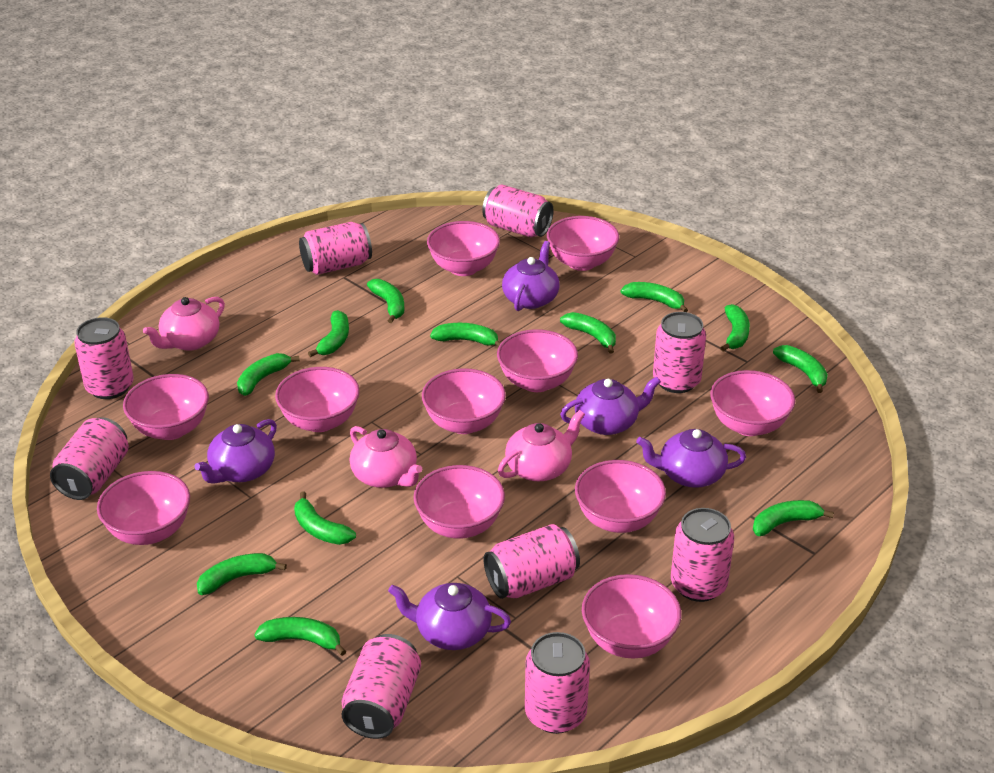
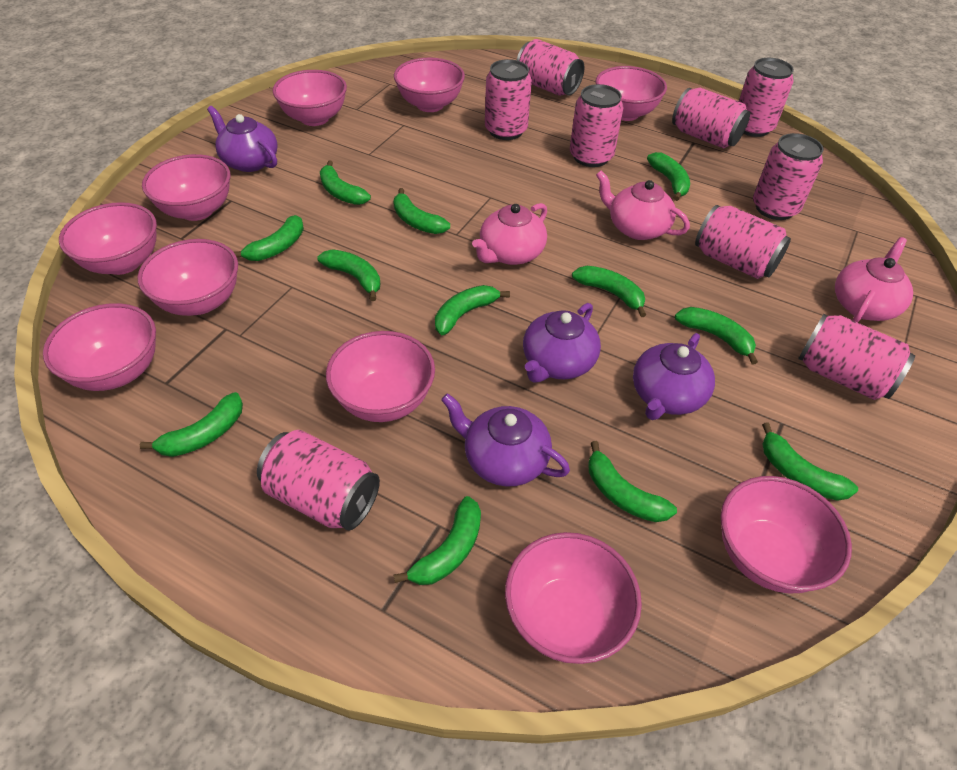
pink bowl: 11 -> 10
purple teapot: 5 -> 4

